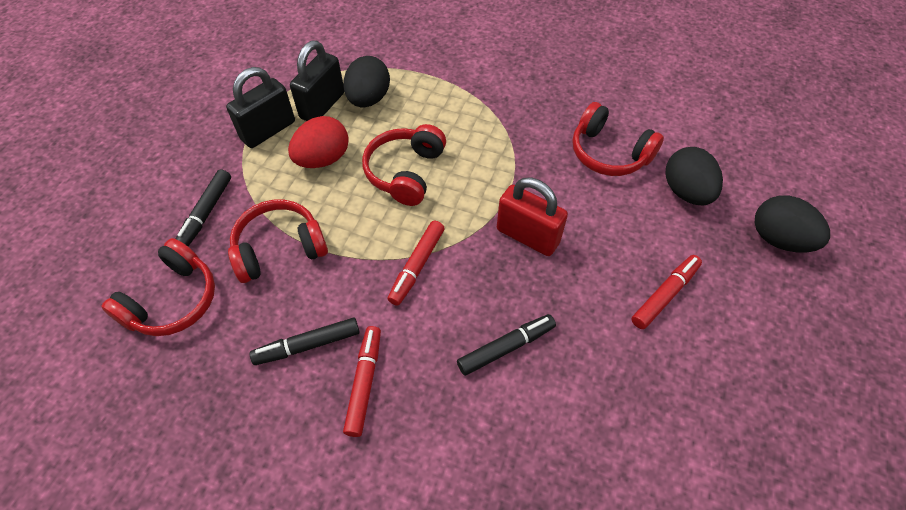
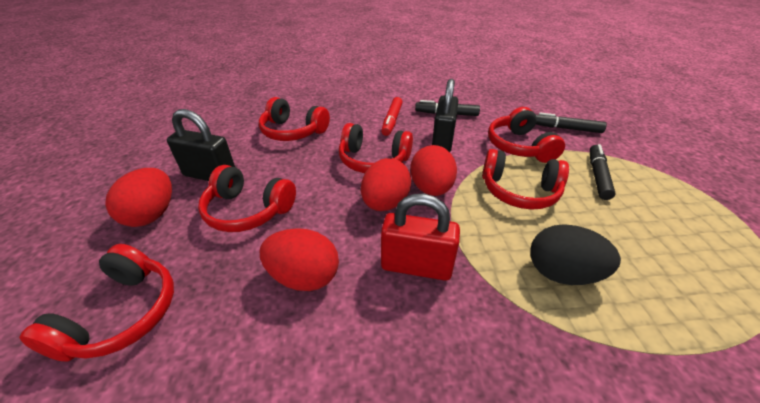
black egg: 3 -> 1
red egg: 1 -> 4
red headphones: 4 -> 6
red marker: 3 -> 1

